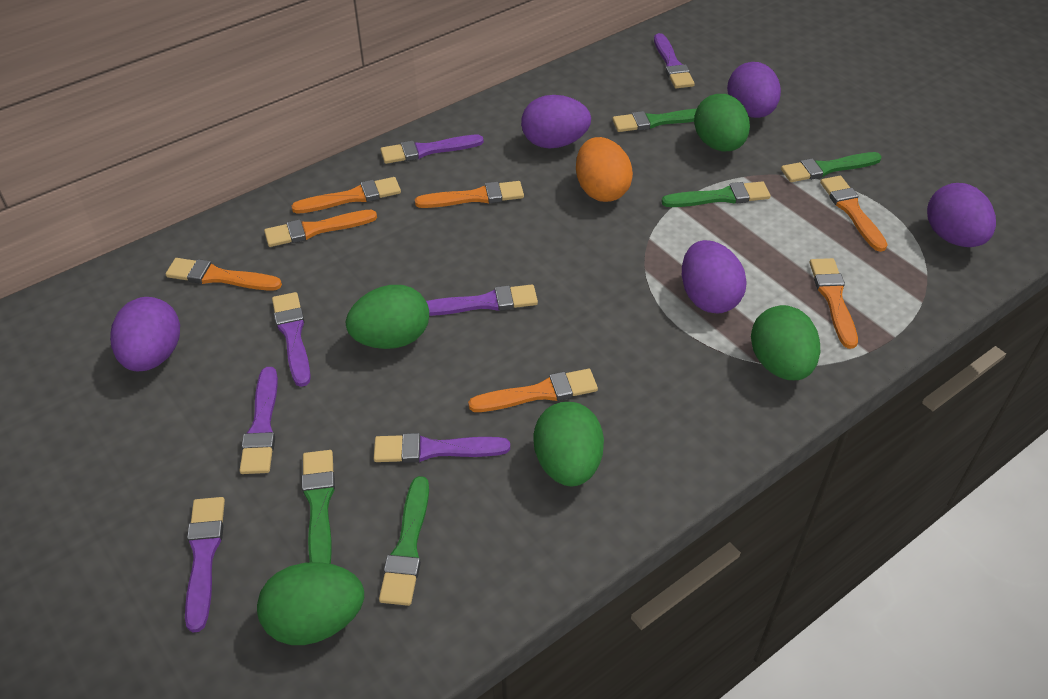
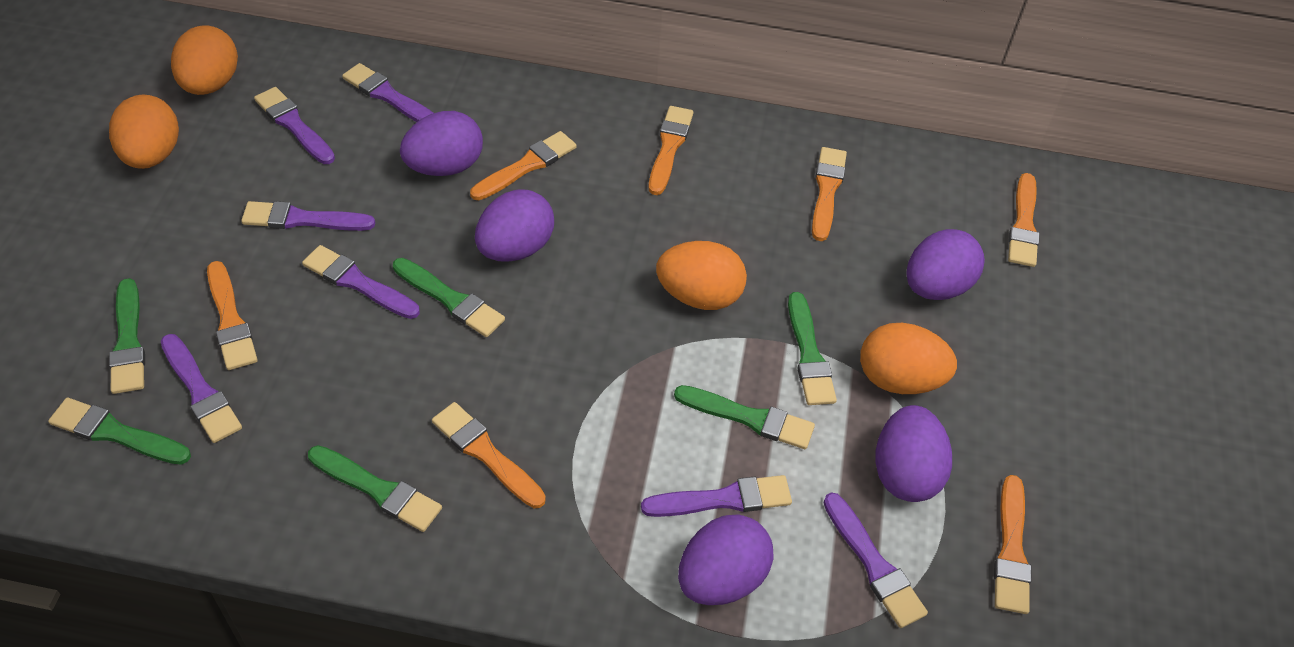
green brush: 5 -> 6
green egg: 5 -> 0
orange egg: 1 -> 4

